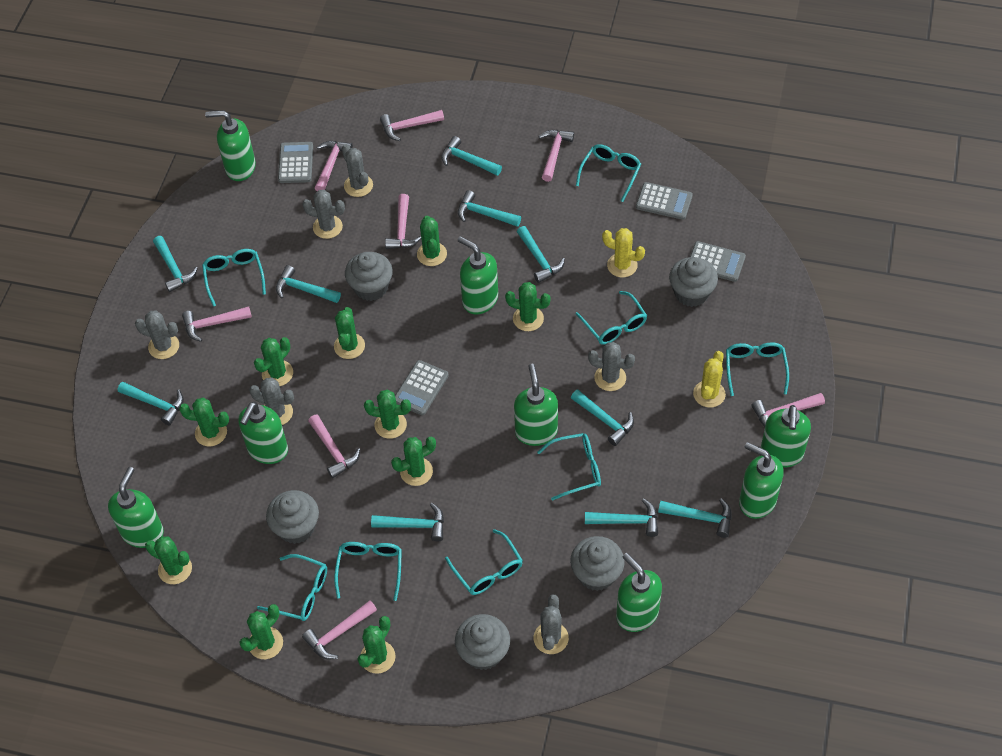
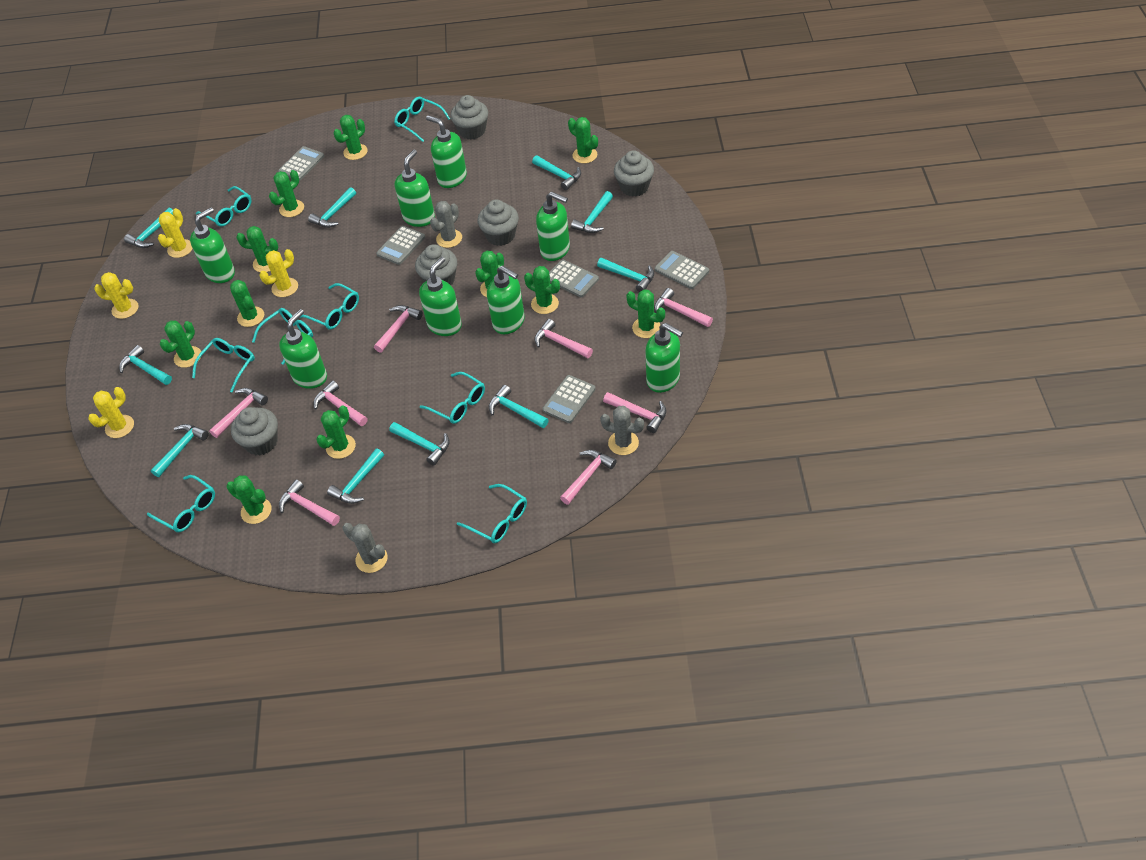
green cactus: 10 -> 11
grey cactus: 6 -> 3
grey calculator: 4 -> 5
yellow cactus: 2 -> 4

